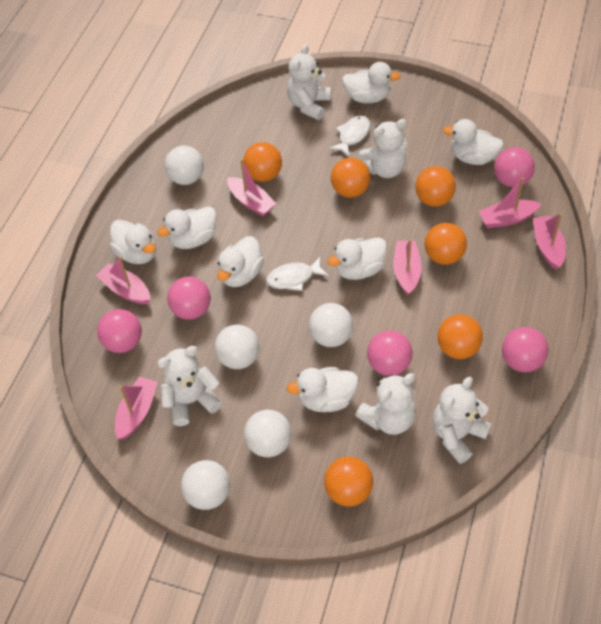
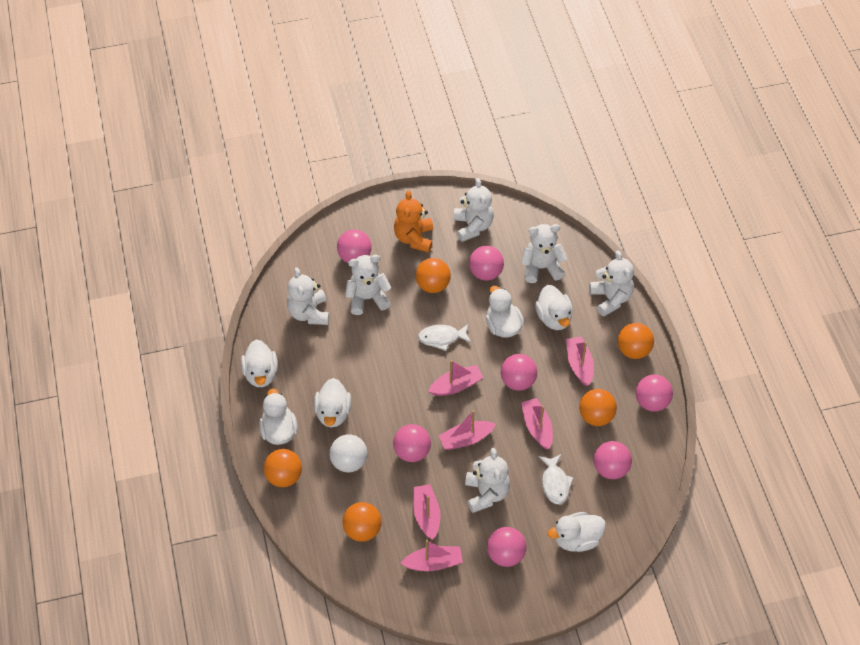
orange ball: 6 -> 5
orange teddy bear: 0 -> 1
pink ball: 5 -> 7
white ball: 5 -> 1
white duck: 7 -> 6
white teddy bear: 5 -> 6

